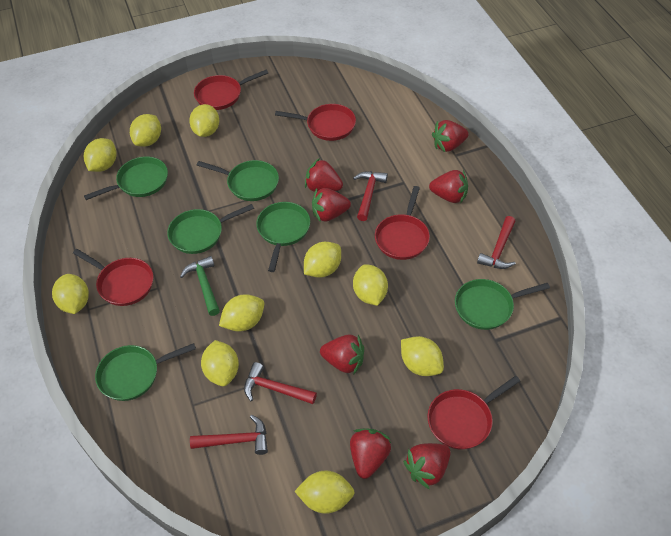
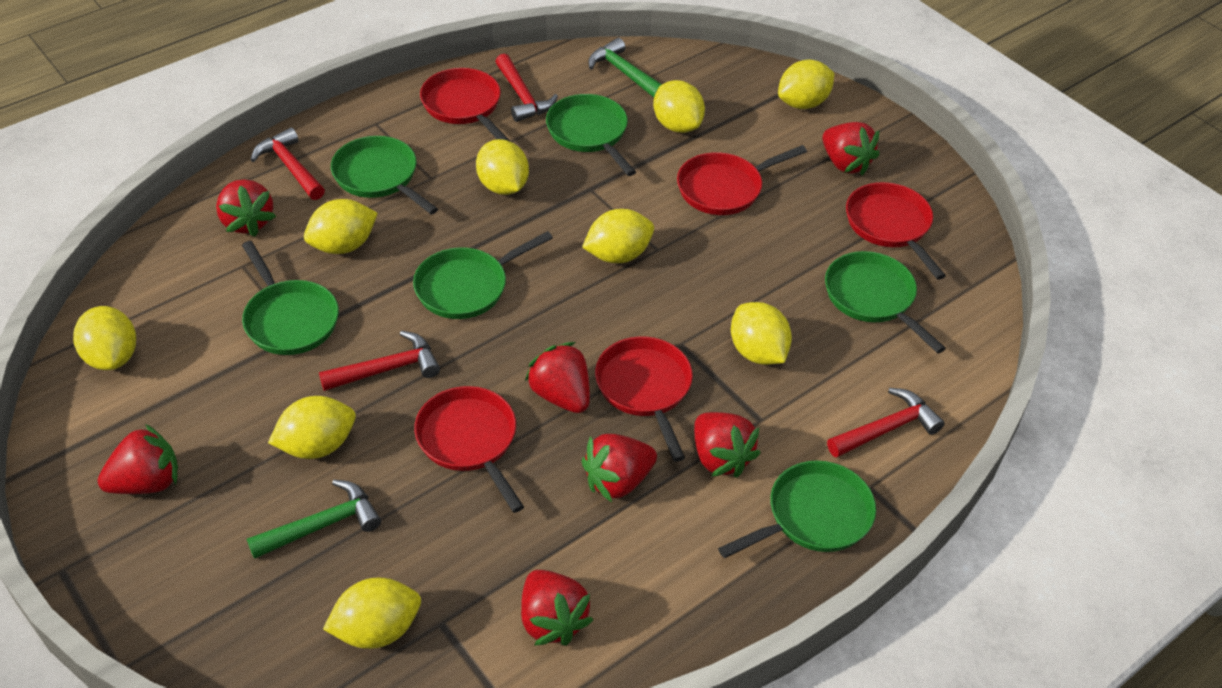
green hammer: 1 -> 2
yellow lemon: 10 -> 9

